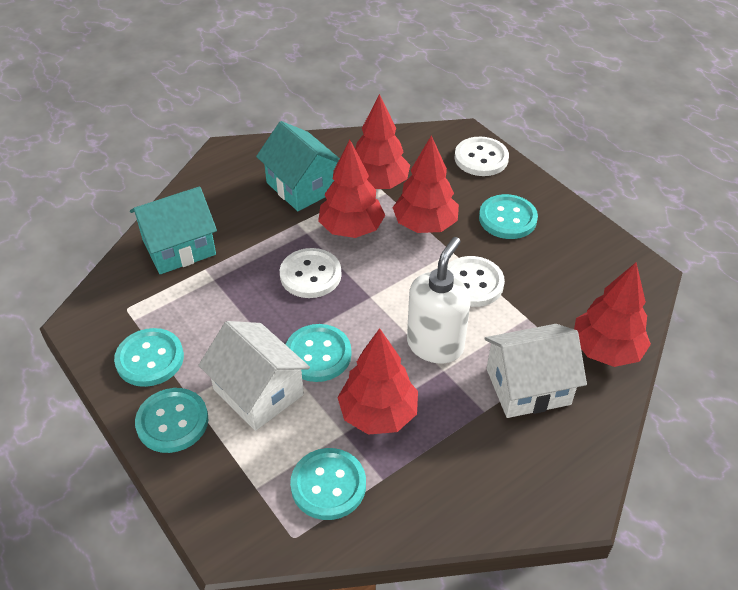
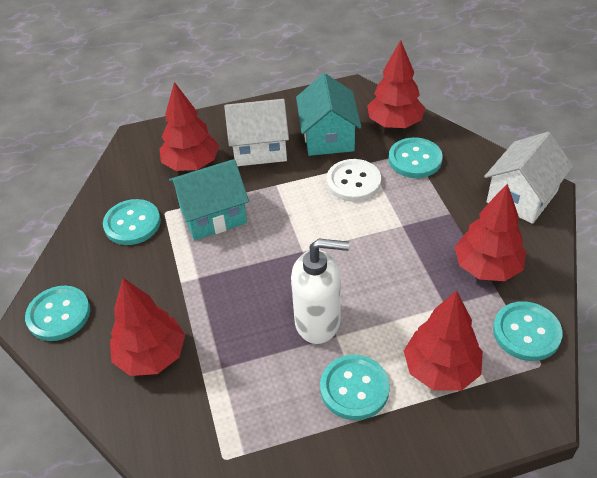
white button: 3 -> 1

